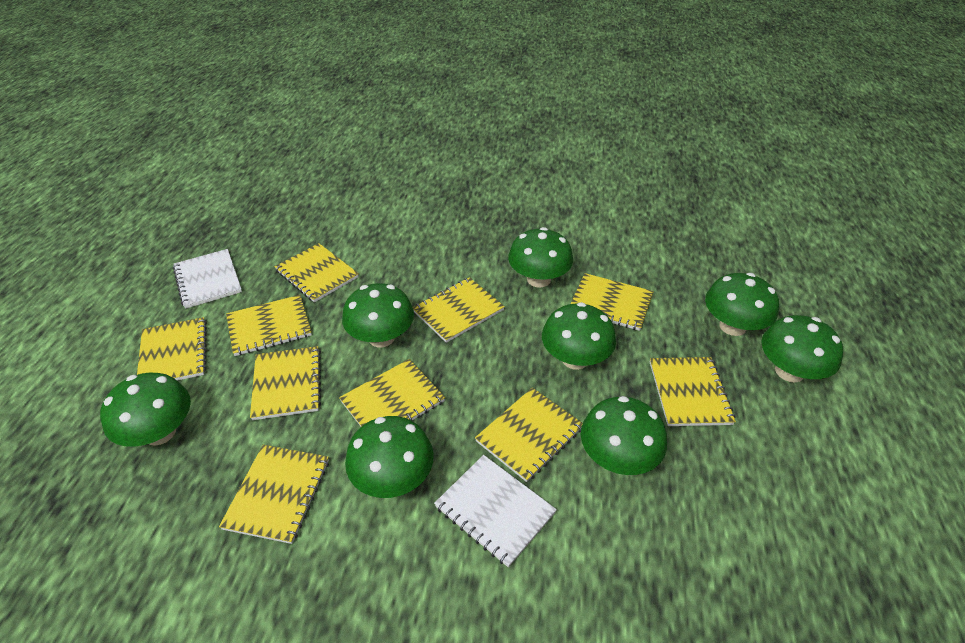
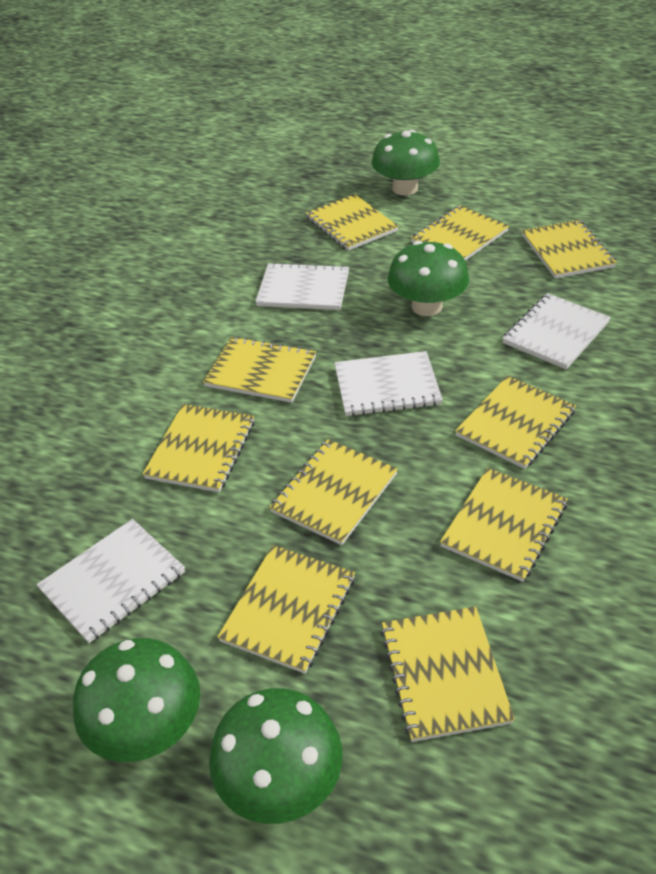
green mushroom: 8 -> 4
white notebook: 2 -> 4

